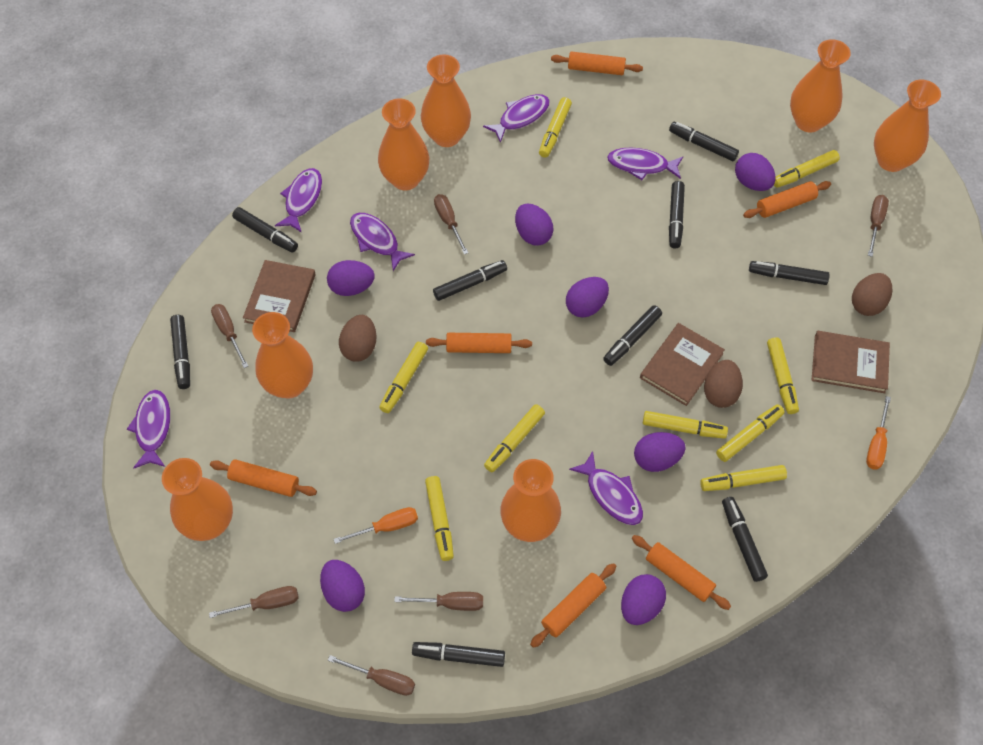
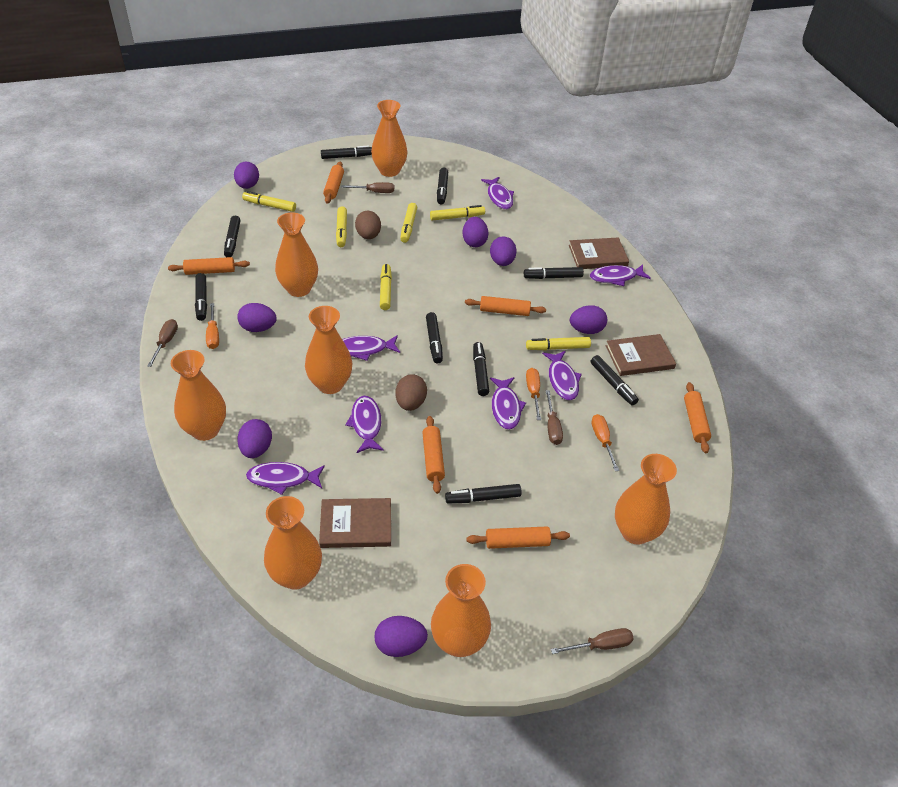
brown egg: 3 -> 2
brown screwdriver: 6 -> 4
orange screwdriver: 2 -> 3
purple fish: 6 -> 7
yellow marker: 9 -> 6

